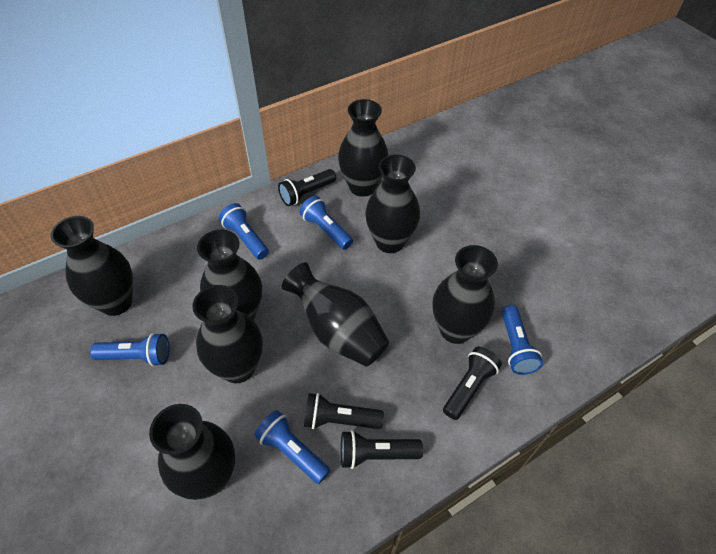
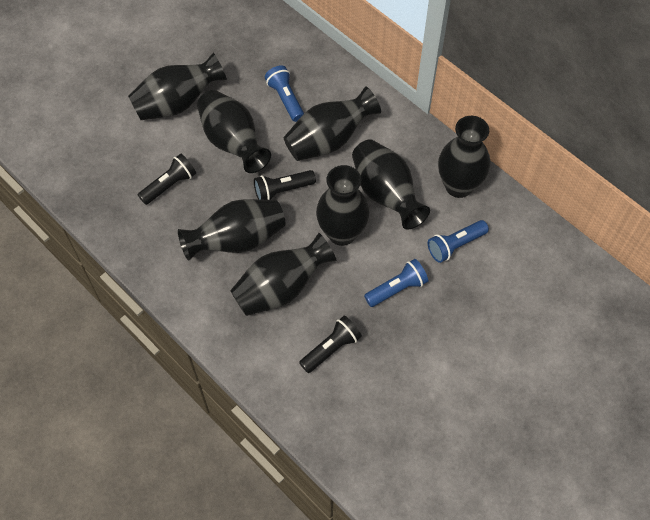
black flashlight: 4 -> 3
blue flashlight: 5 -> 3

